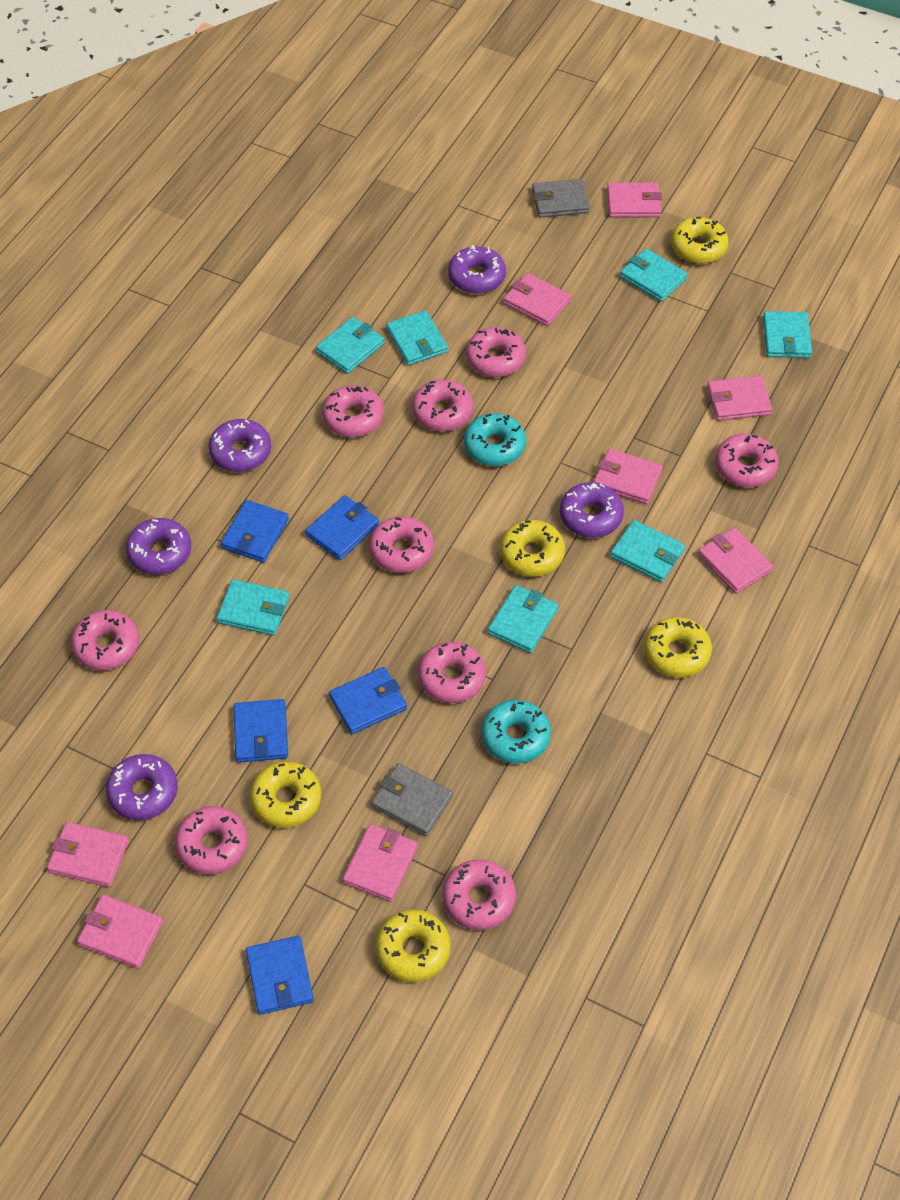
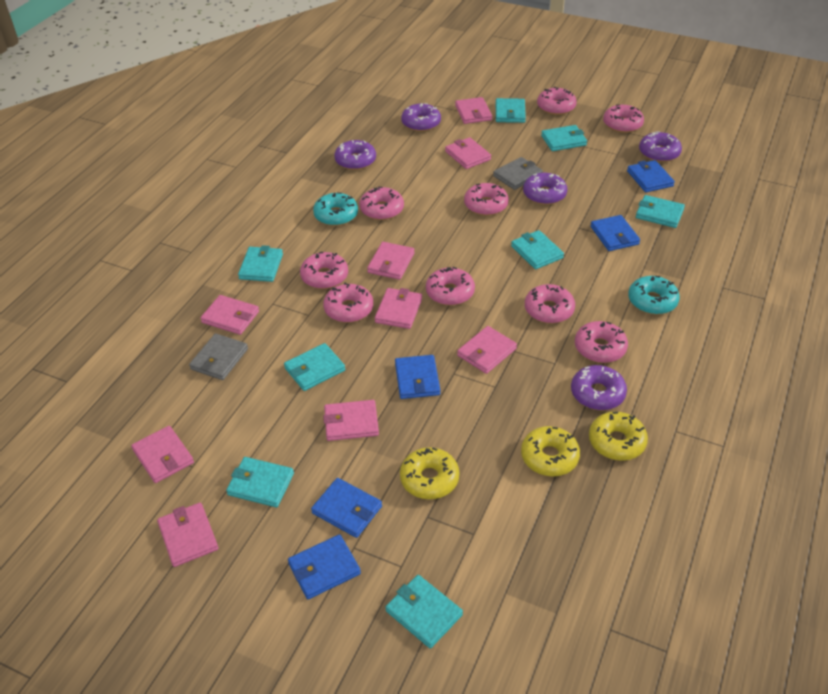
pink wallet: 8 -> 9
turquoise wallet: 7 -> 8
yellow donut: 5 -> 3

